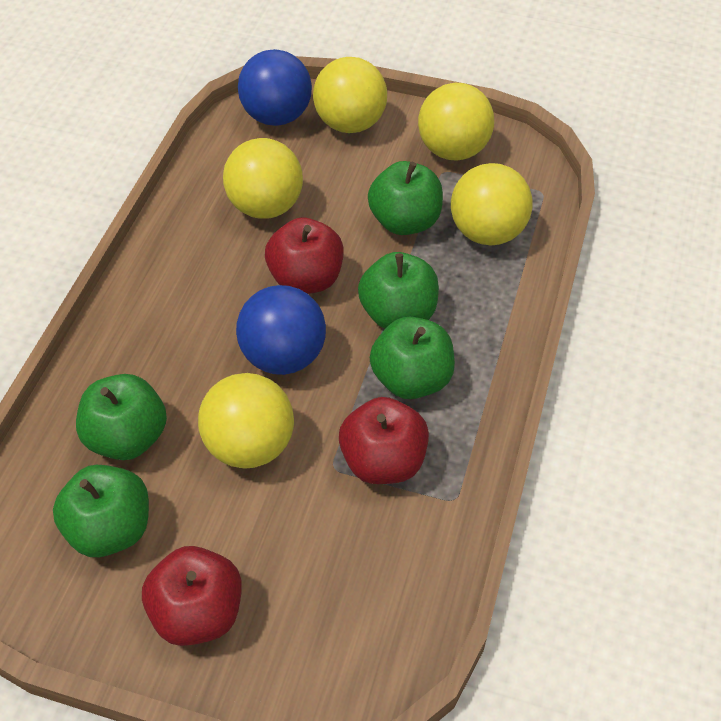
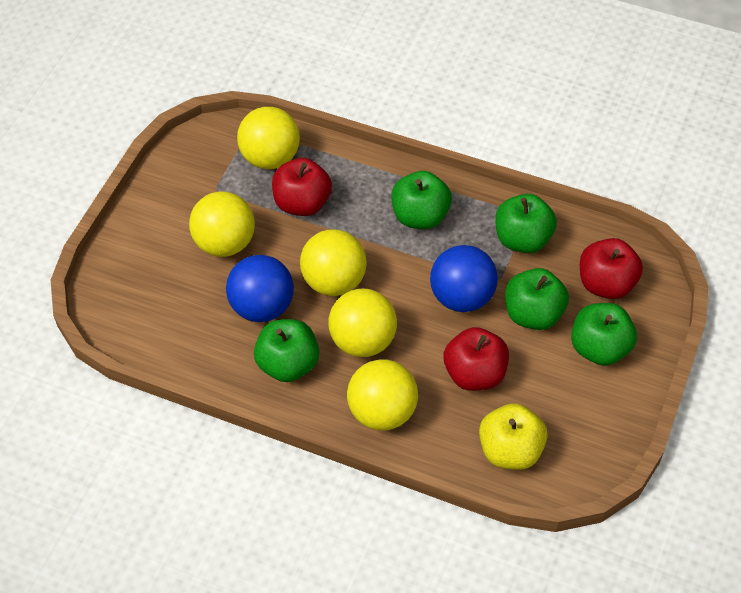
yellow apple: 0 -> 1

